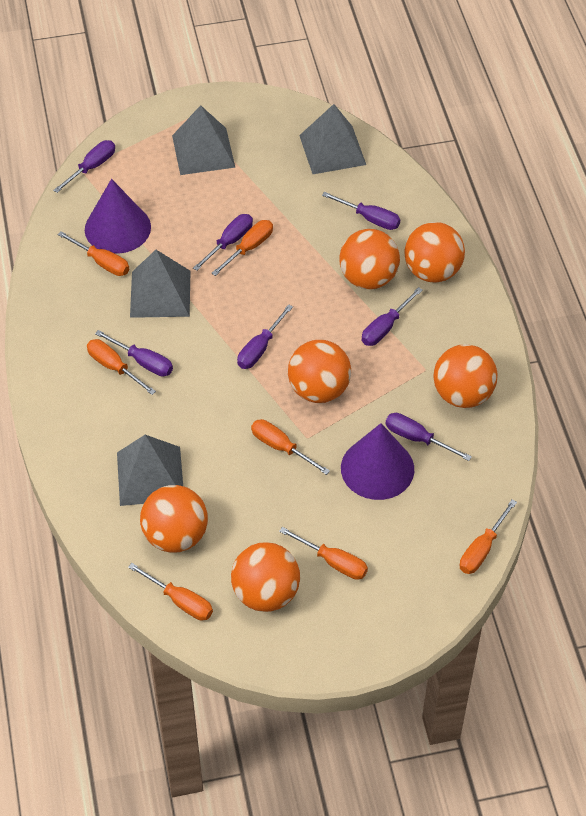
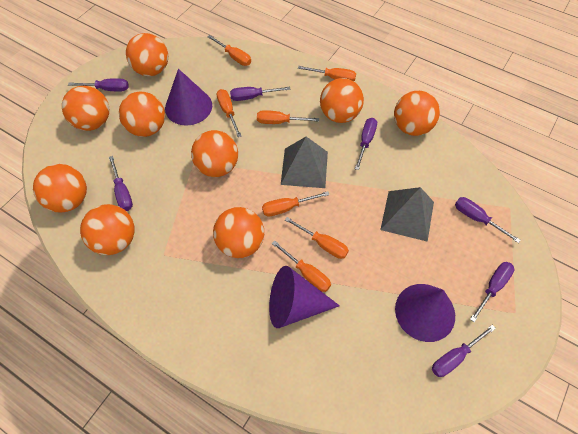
grey pyramid: 4 -> 2
orange ball: 6 -> 9
purple cone: 2 -> 3

